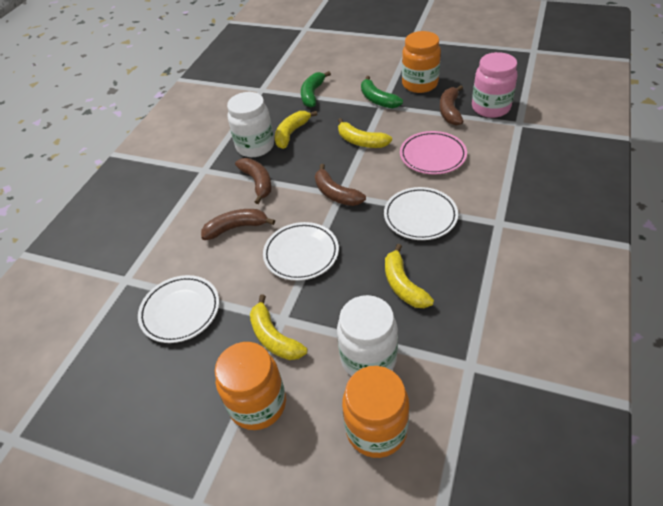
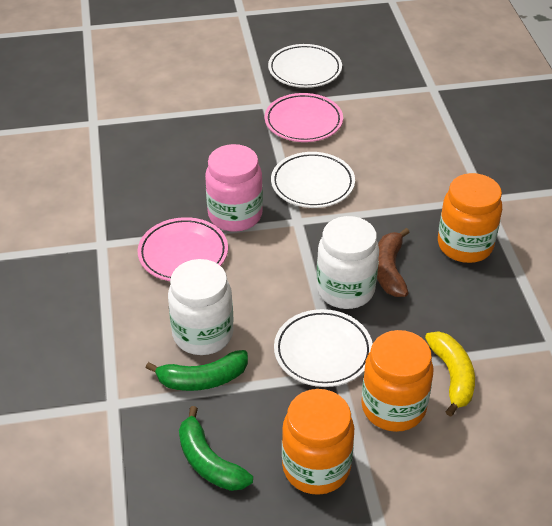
brown banana: 4 -> 1
pink plate: 1 -> 2
yellow banana: 4 -> 1

